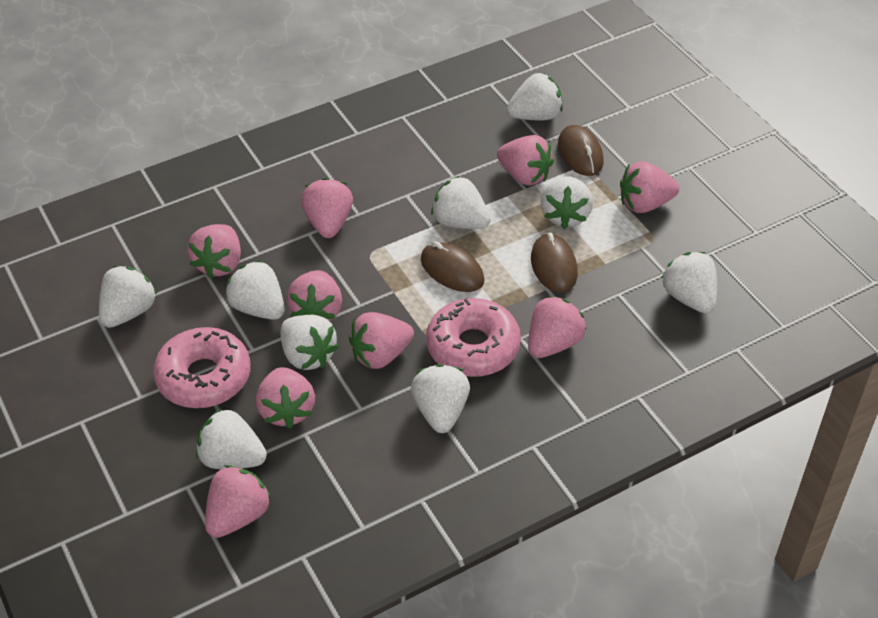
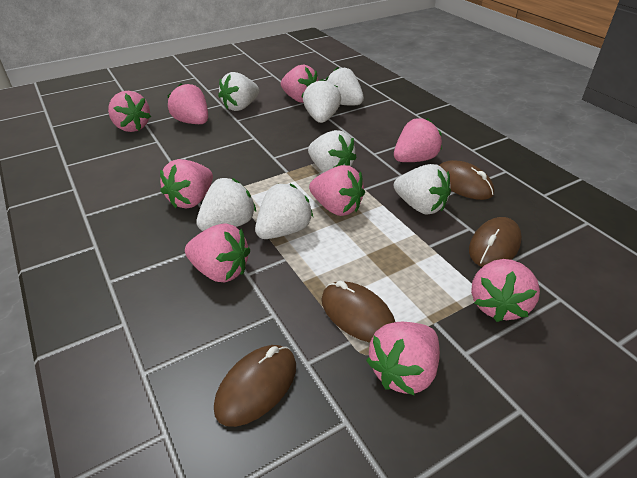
brown mouse: 3 -> 4
pink donut: 2 -> 0
white strawberry: 9 -> 7

